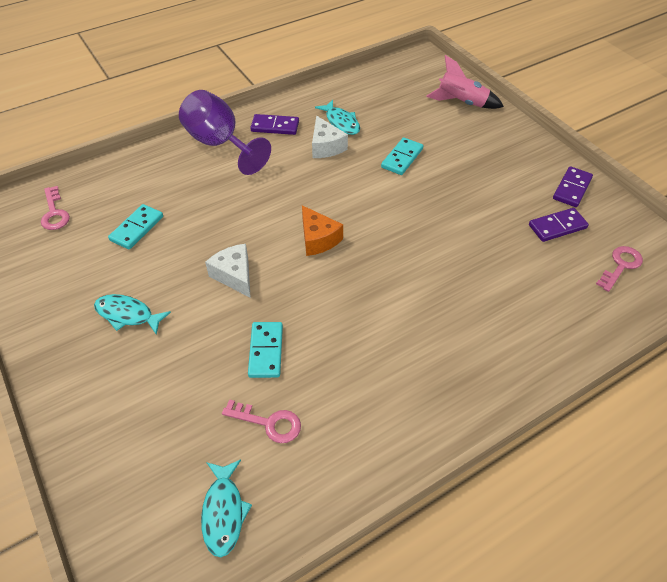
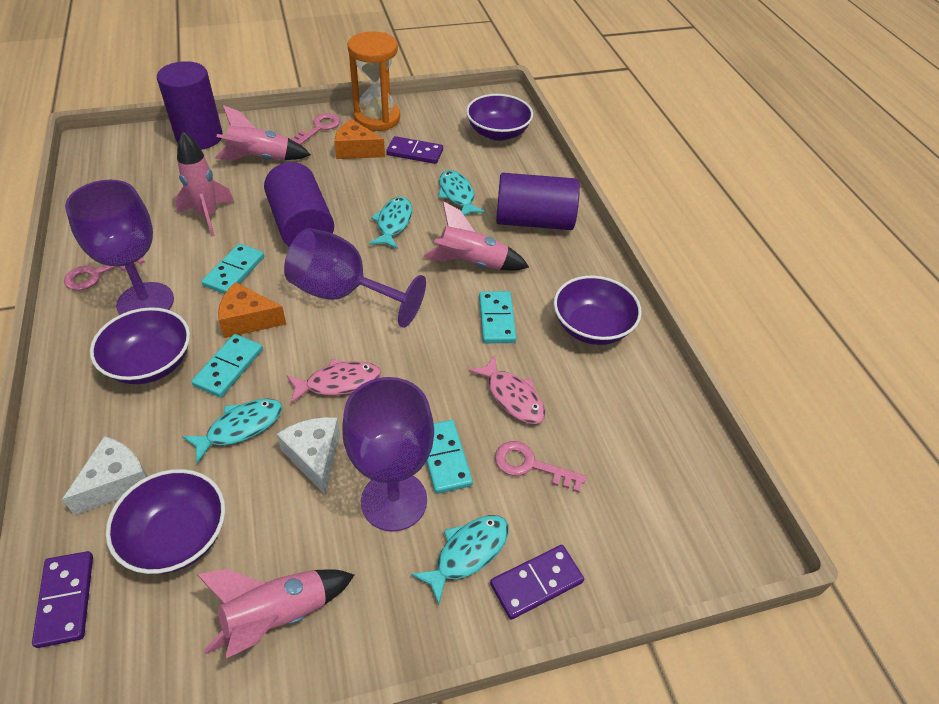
orange cheese: 1 -> 2
orange hourglass: 0 -> 1
pink fish: 0 -> 2
pink rocket: 1 -> 4
purple bowl: 0 -> 4
purple cylinder: 0 -> 3
purple goblet: 1 -> 3
turquoise domino: 3 -> 4
turquoise fish: 3 -> 4

